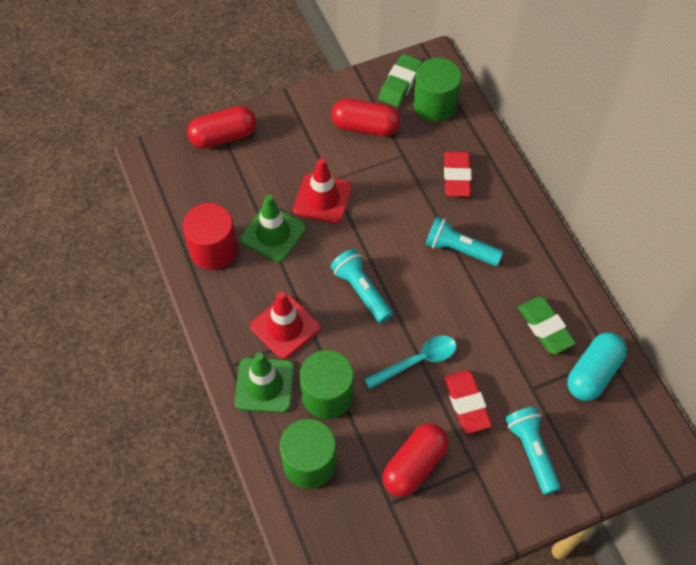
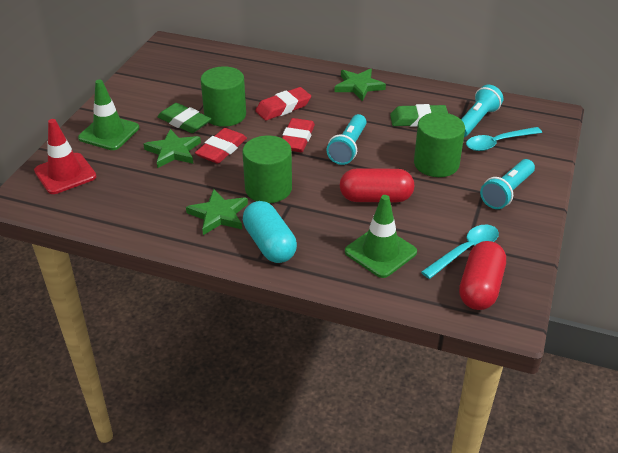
green star: 0 -> 3
red capsule: 3 -> 2
red cylinder: 1 -> 0
red eraser: 2 -> 3
red traffic cone: 2 -> 1
turquoise spoon: 1 -> 2

